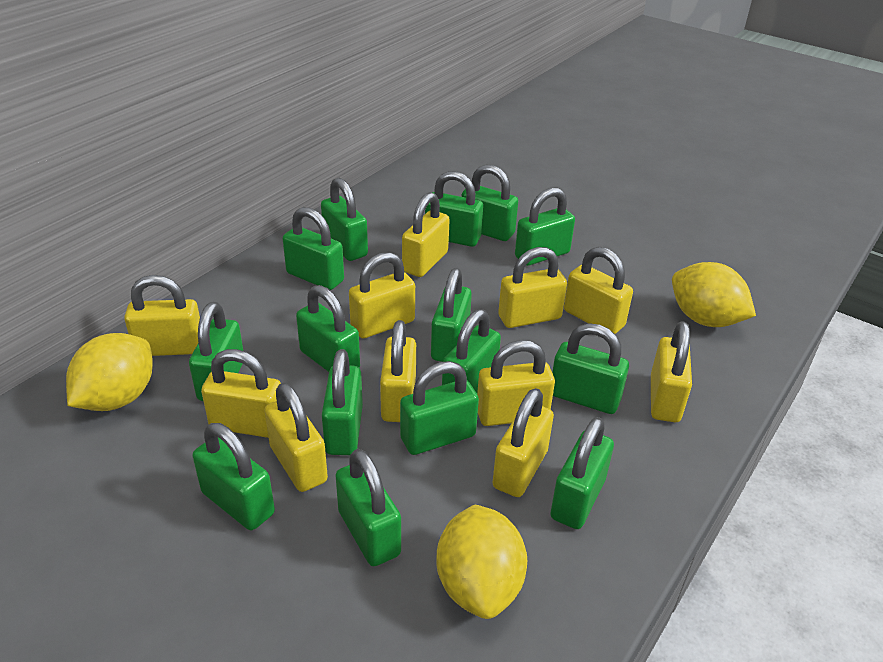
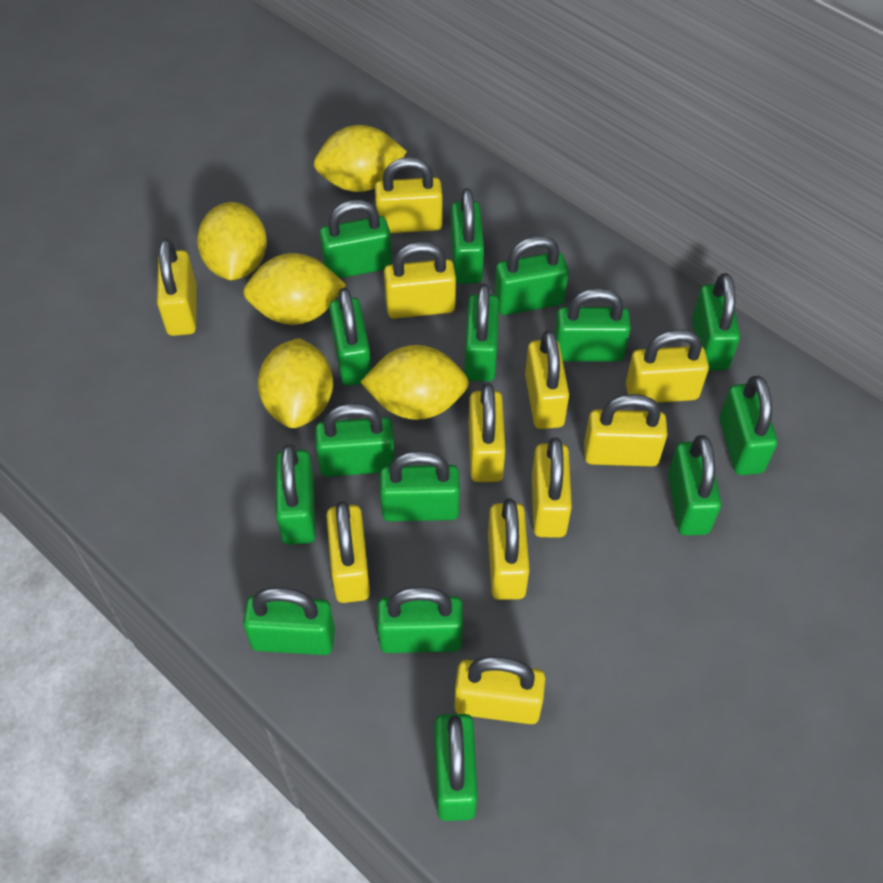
yellow lemon: 3 -> 5

